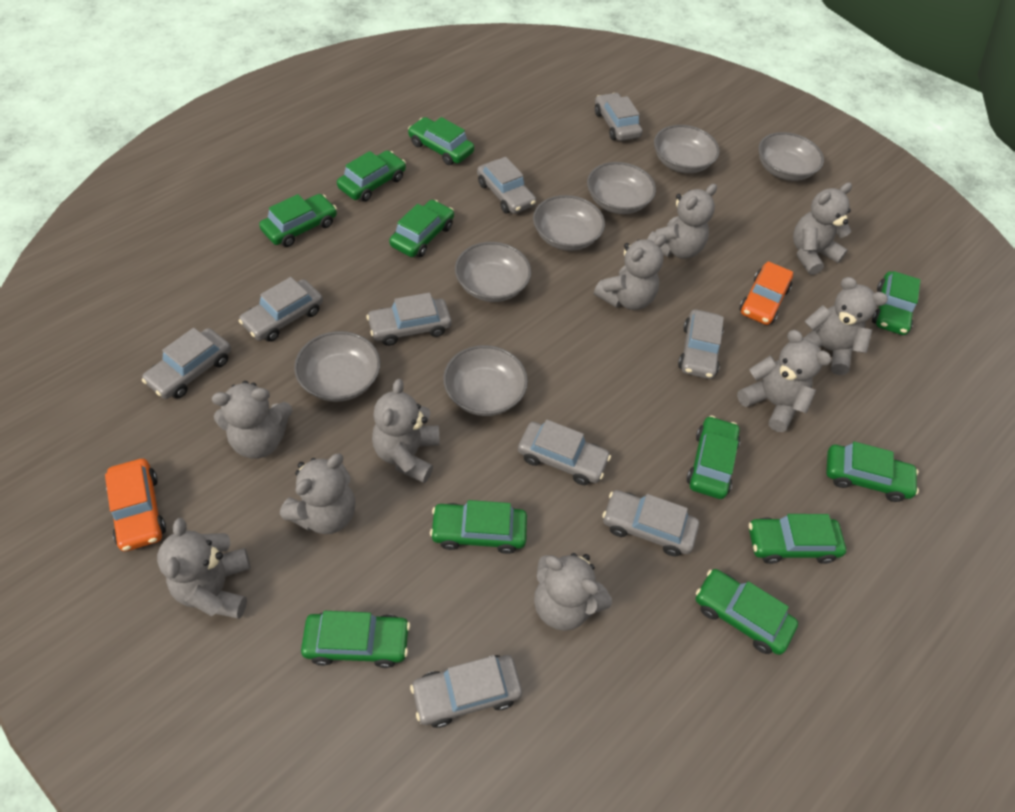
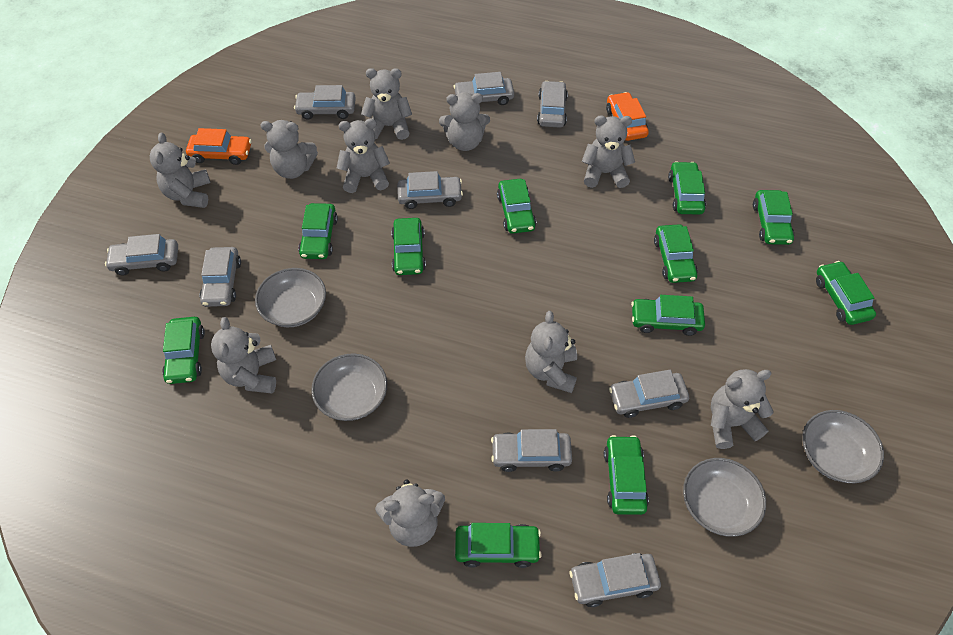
grey bowl: 7 -> 4

